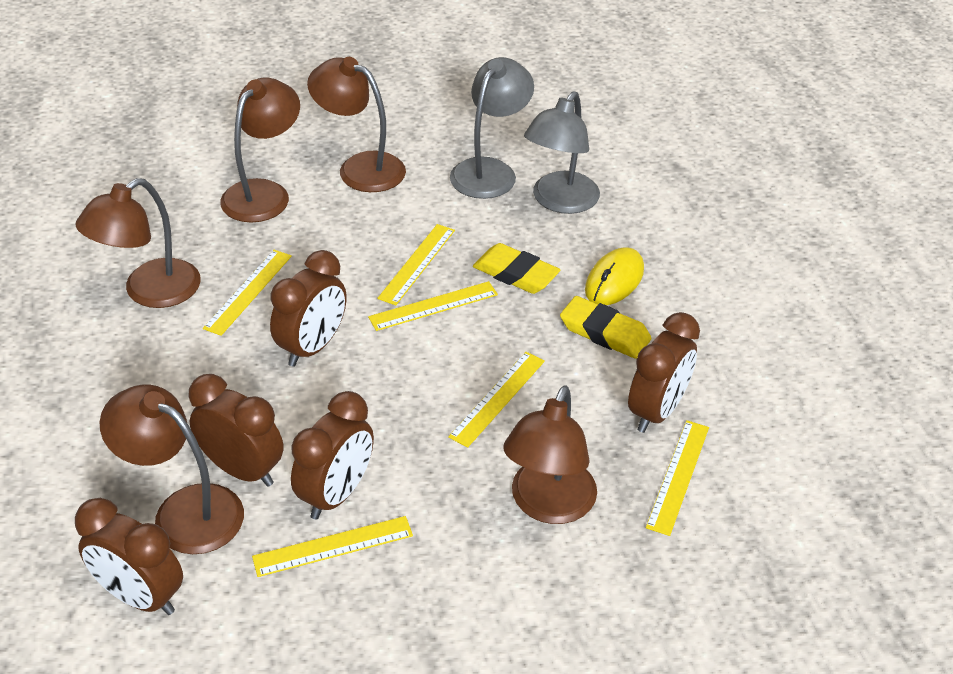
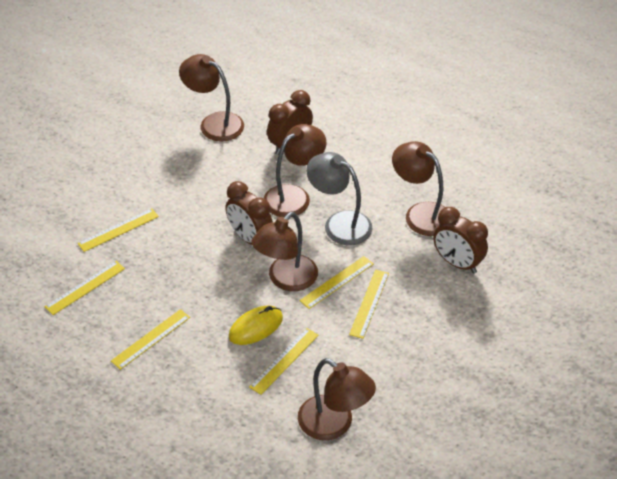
brown clock: 5 -> 3
grey lamp: 2 -> 1
yellow eraser: 2 -> 0

